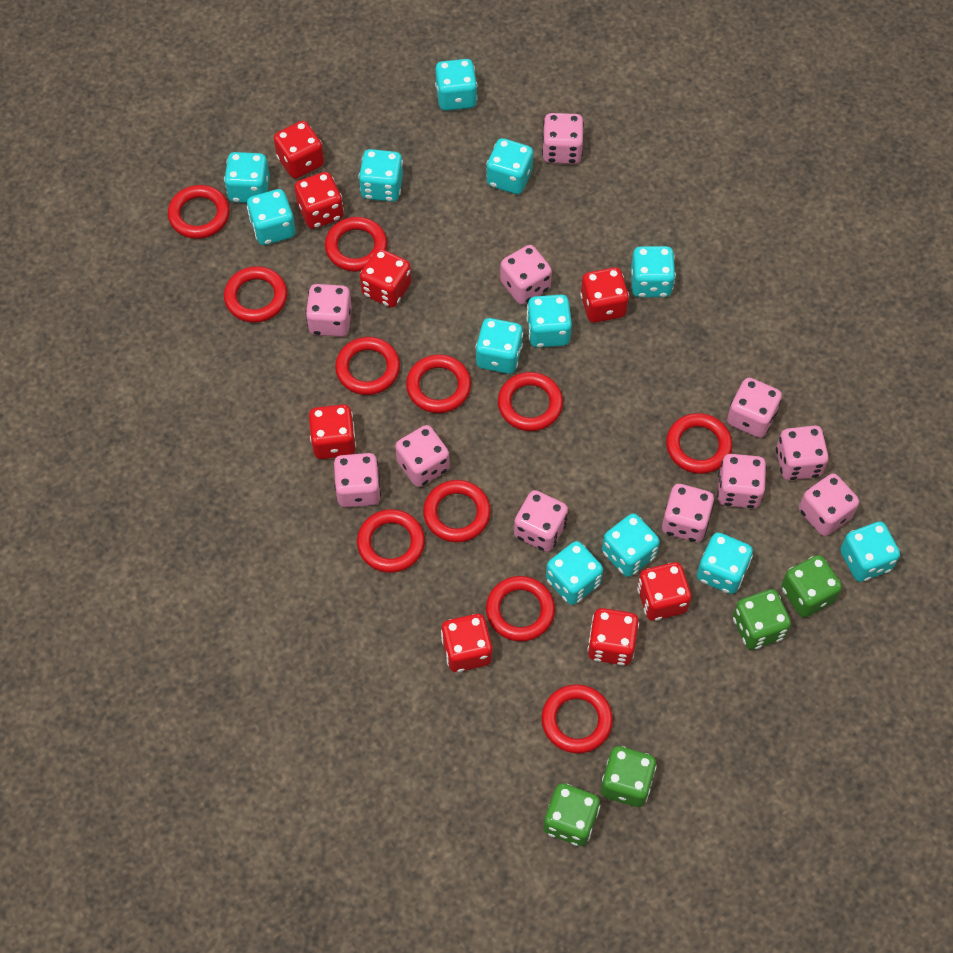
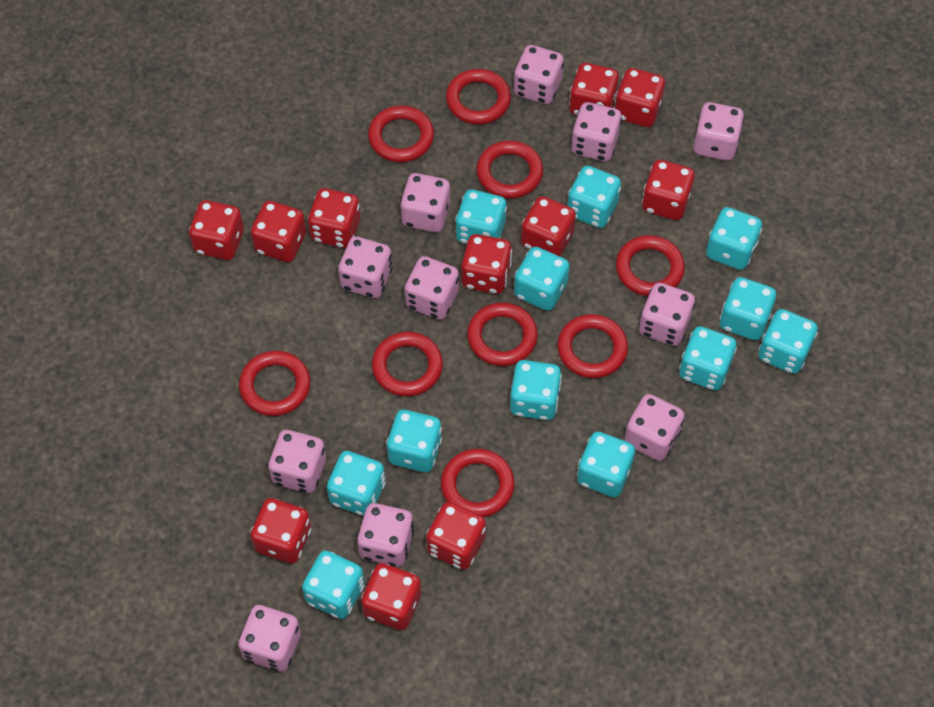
green dice: 4 -> 0
red dice: 8 -> 11
red ring: 11 -> 9

